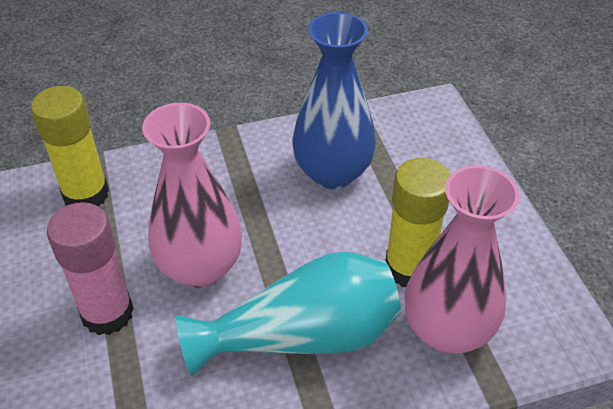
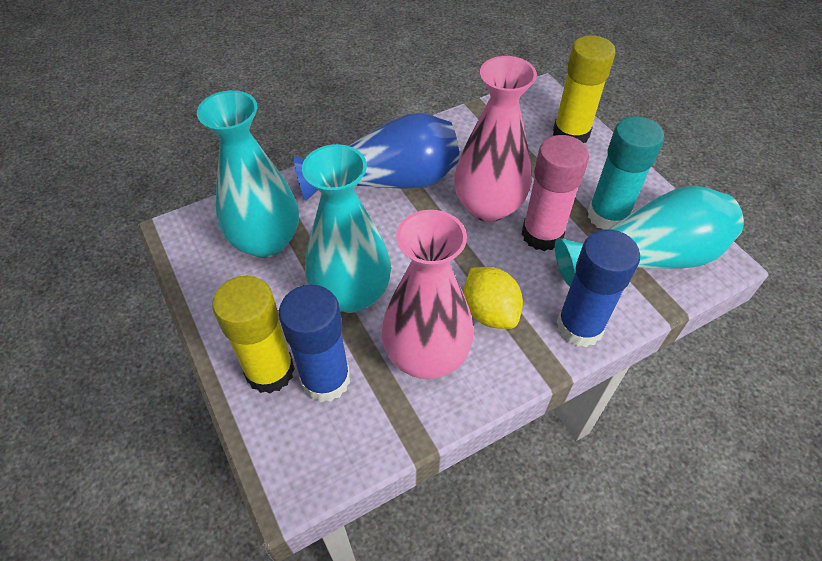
blue glue stick: 0 -> 2
turquoise glue stick: 0 -> 1
turquoise vase: 1 -> 3
yellow lemon: 0 -> 1

